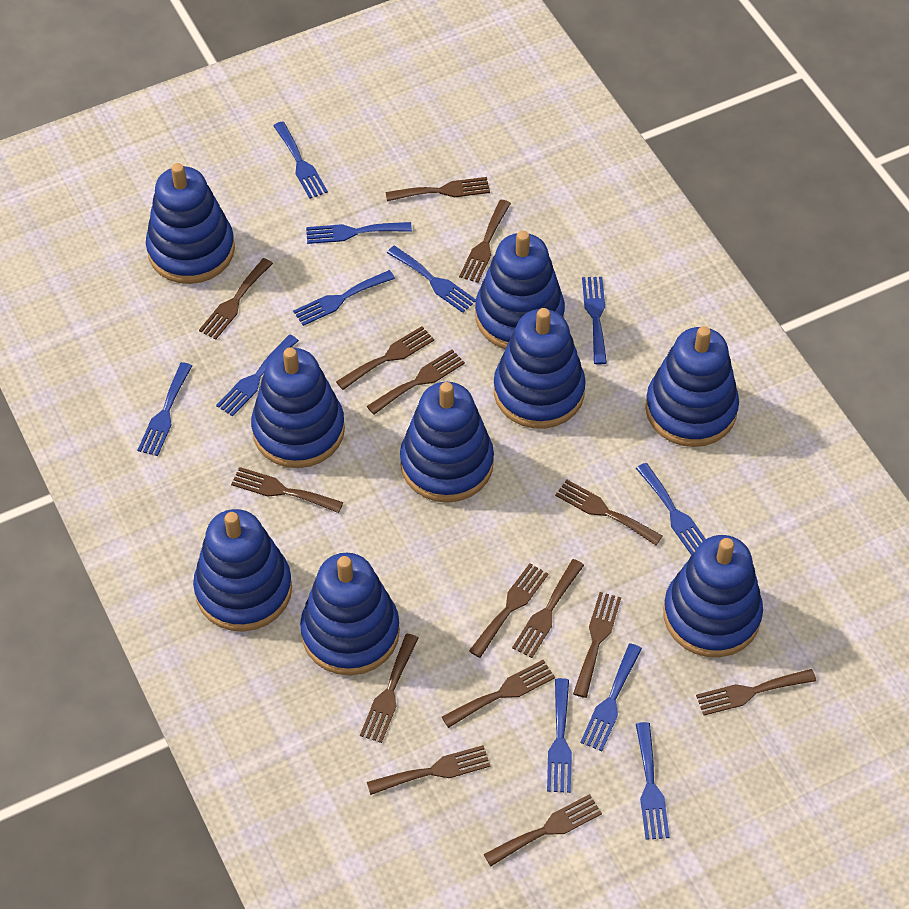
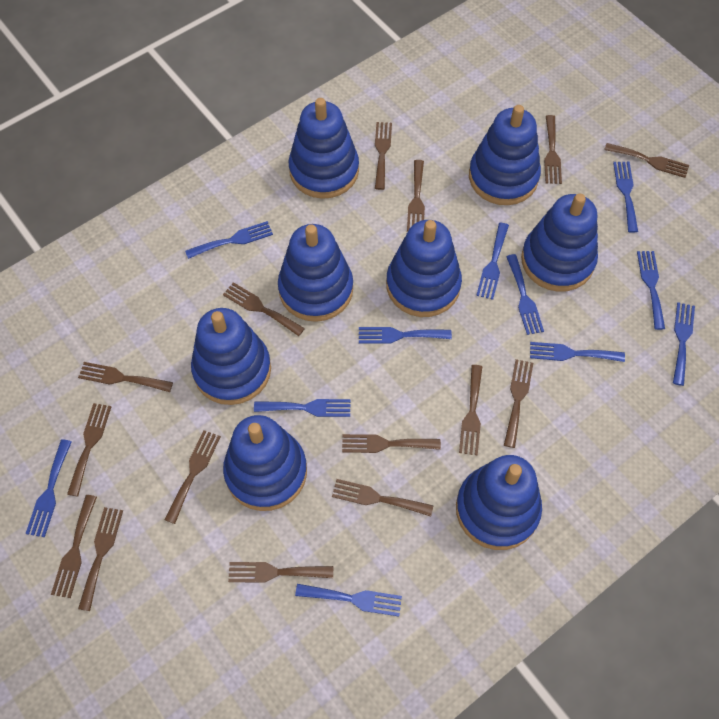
blue stacking toy: 9 -> 8

